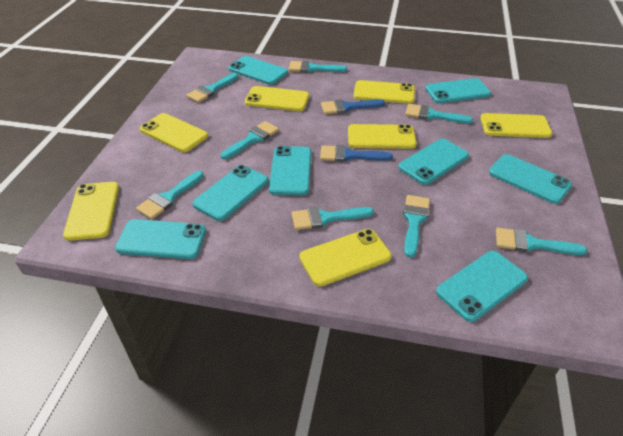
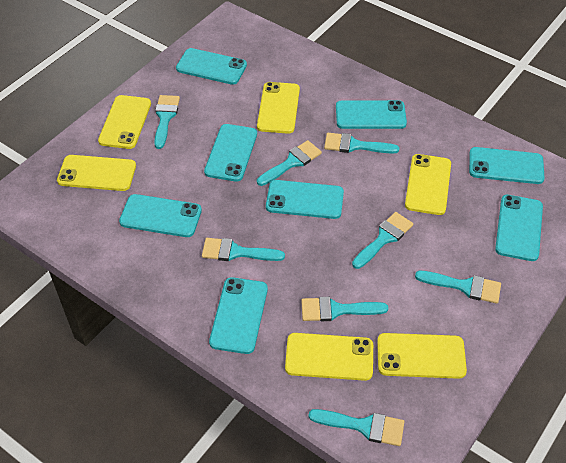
blue brush: 2 -> 0
yellow phone: 7 -> 6

